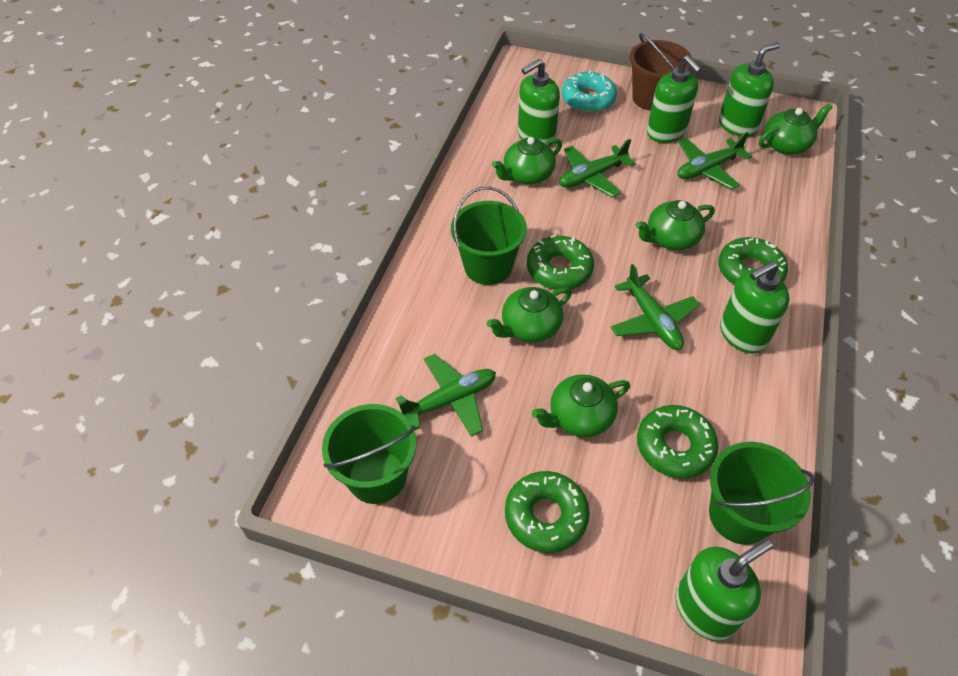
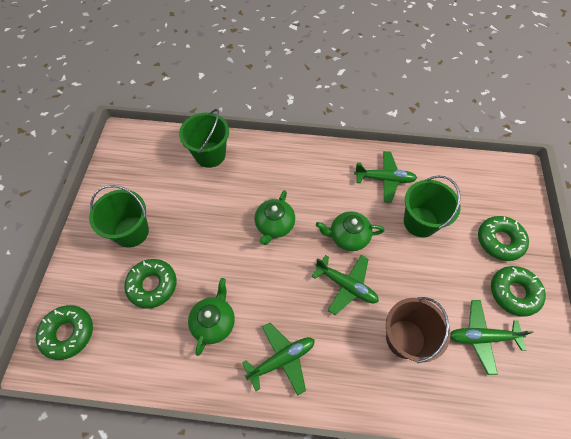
green soap dispenser: 5 -> 0
green teapot: 5 -> 3
turquoise donut: 1 -> 0

